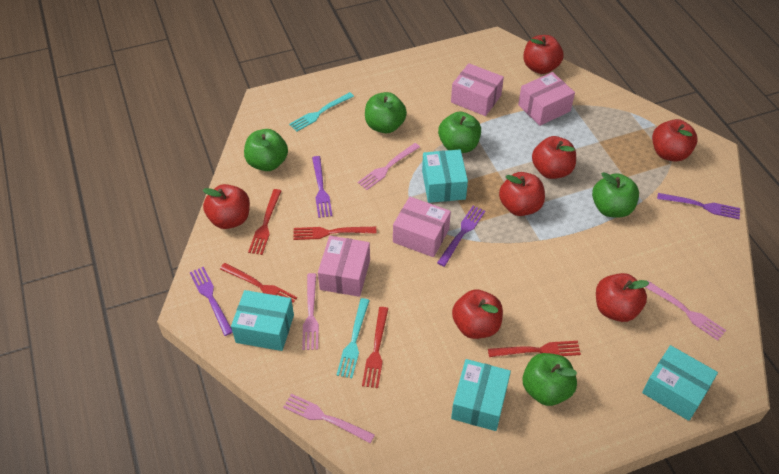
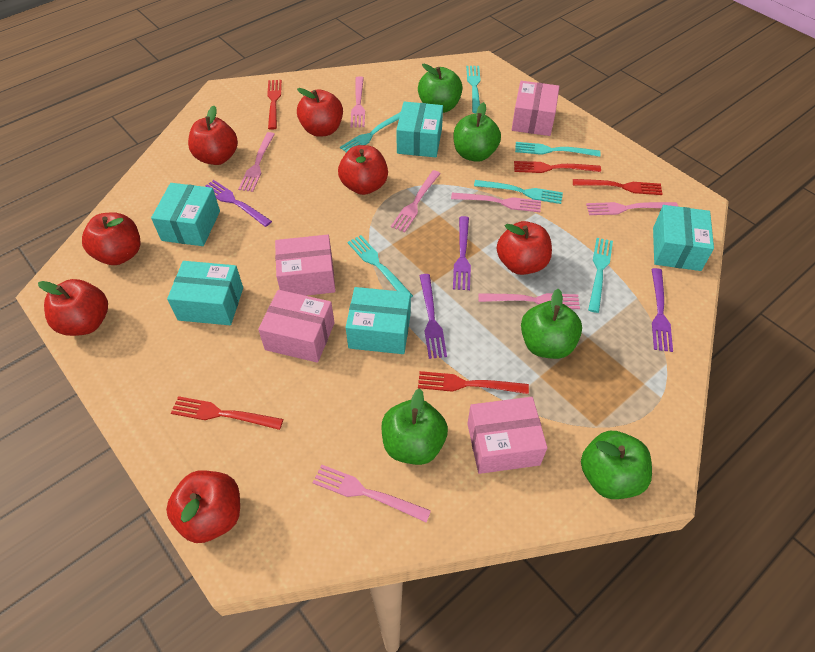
pink fork: 4 -> 7
turquoise box: 4 -> 5
turquoise fork: 2 -> 6

